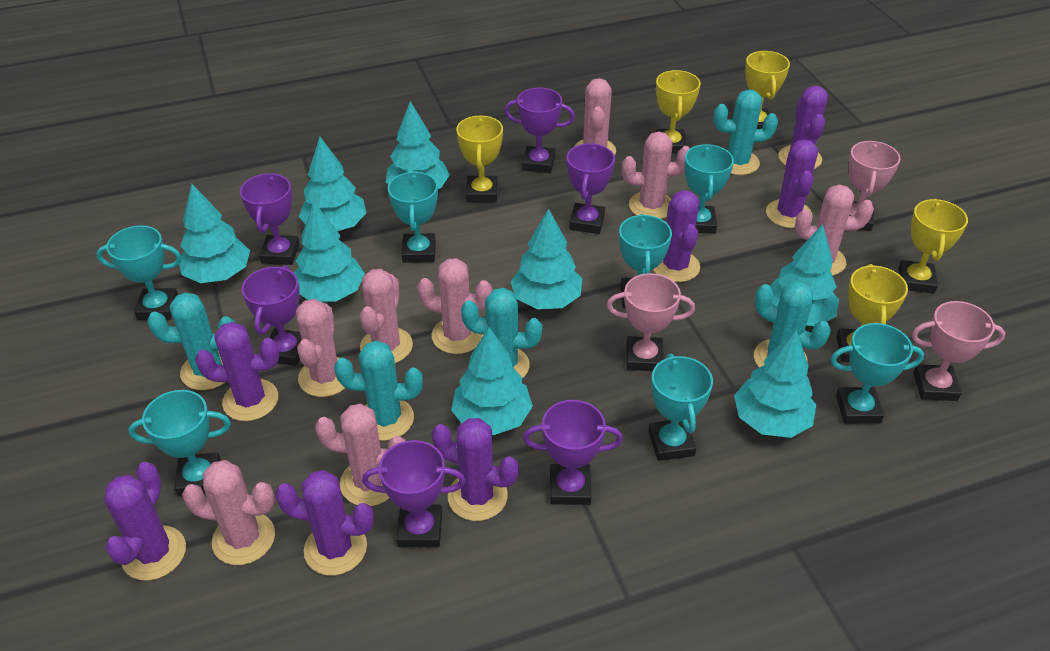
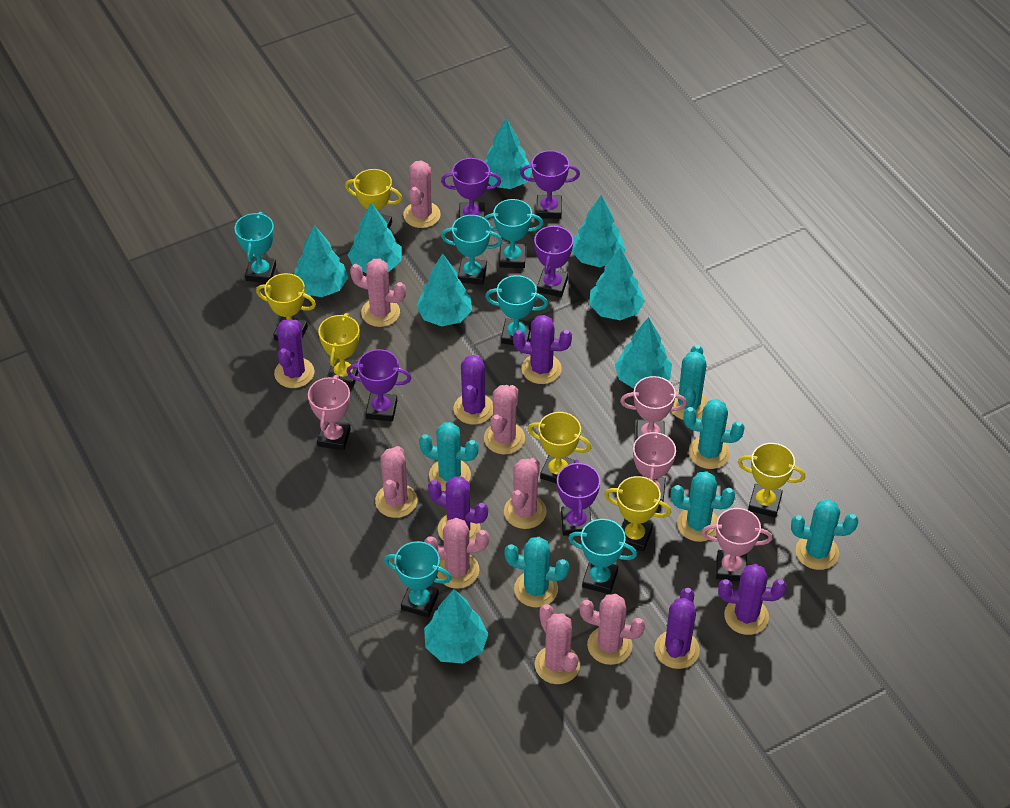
pink trophy: 3 -> 4
purple cactus: 7 -> 6
purple trophy: 6 -> 5
turquoise cactus: 5 -> 6
turquoise trophy: 7 -> 6
yellow trophy: 5 -> 6

